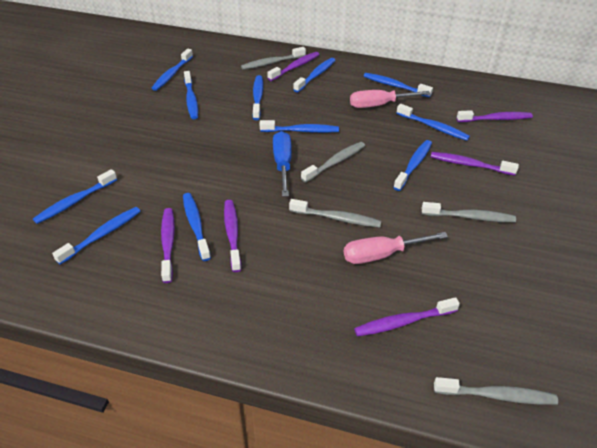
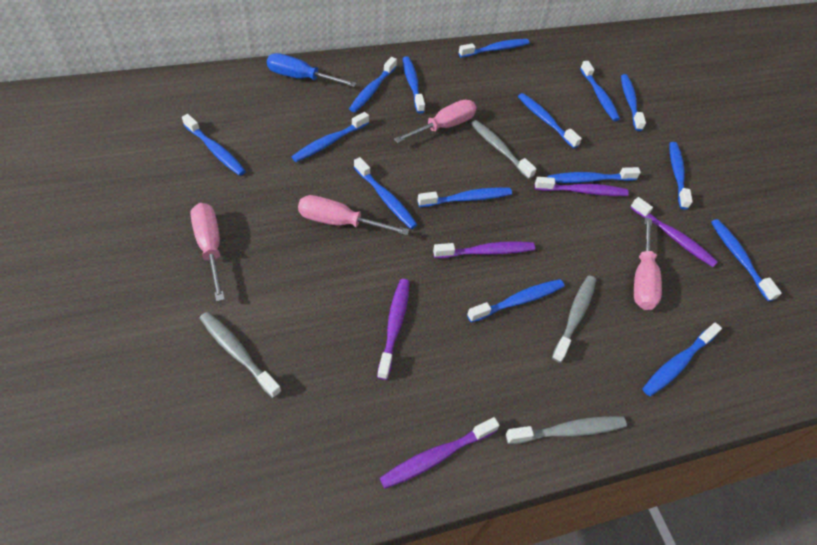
blue toothbrush: 11 -> 15
grey toothbrush: 5 -> 4
pink screwdriver: 2 -> 4
purple toothbrush: 6 -> 5

